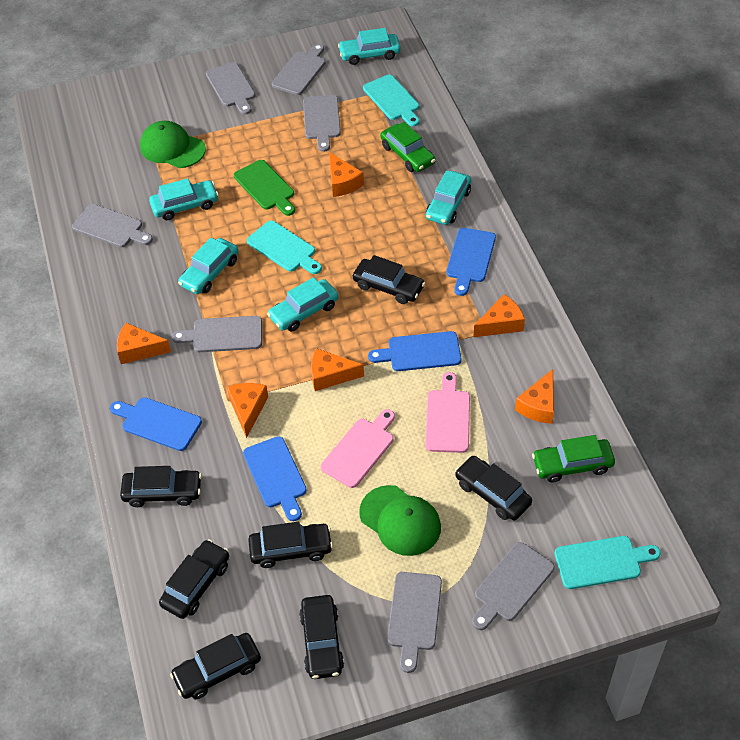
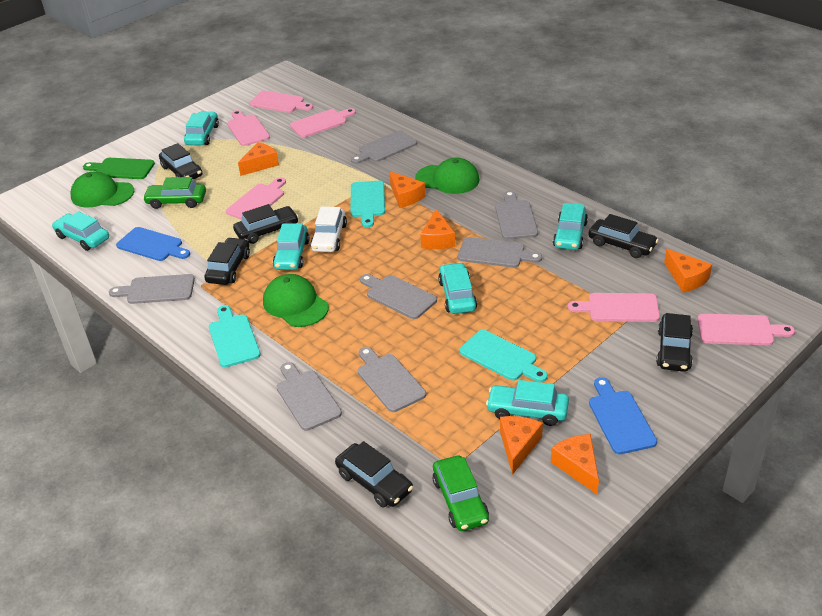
black car: 7 -> 6
blue cutting board: 4 -> 2
green cap: 2 -> 3
pink cutting board: 2 -> 6
turquoise car: 5 -> 6
white car: 0 -> 1

